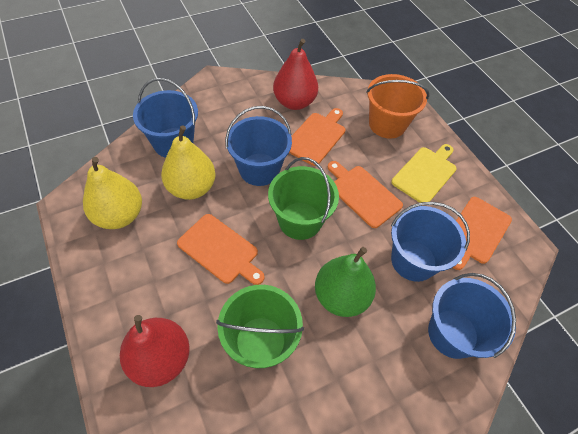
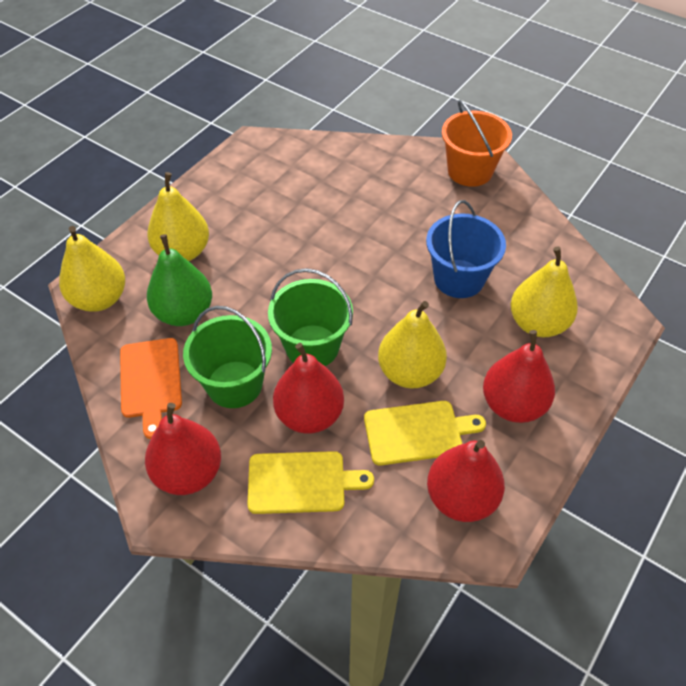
blue bucket: 4 -> 1
orange cutting board: 4 -> 1
red pear: 2 -> 4
yellow cutting board: 1 -> 2
yellow pear: 2 -> 4

